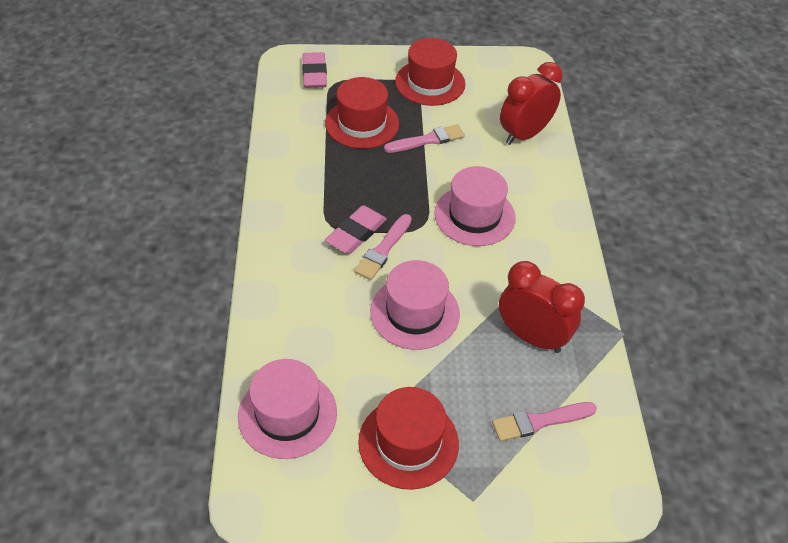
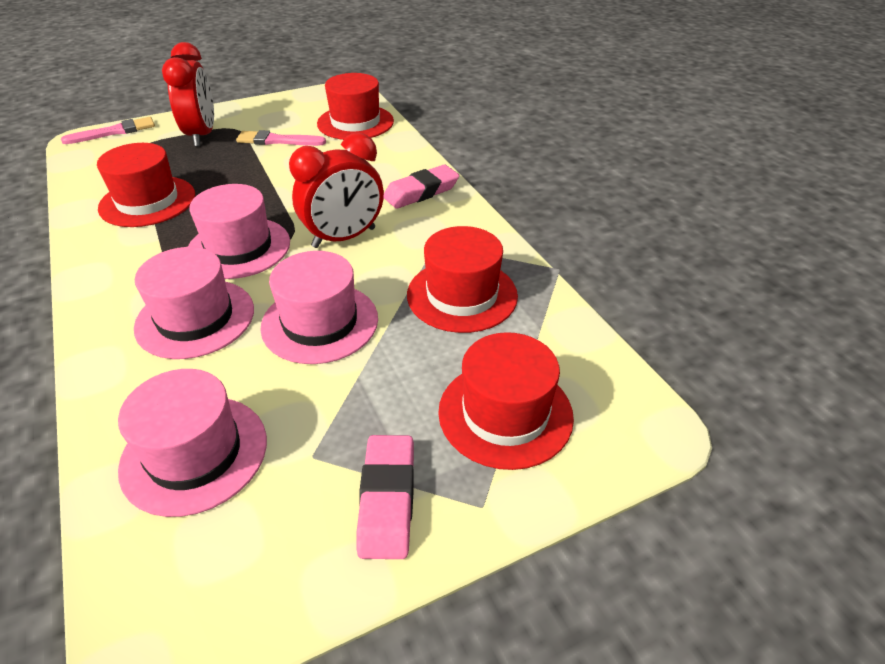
pink brush: 3 -> 2
pink hat: 3 -> 4
red hat: 3 -> 4

